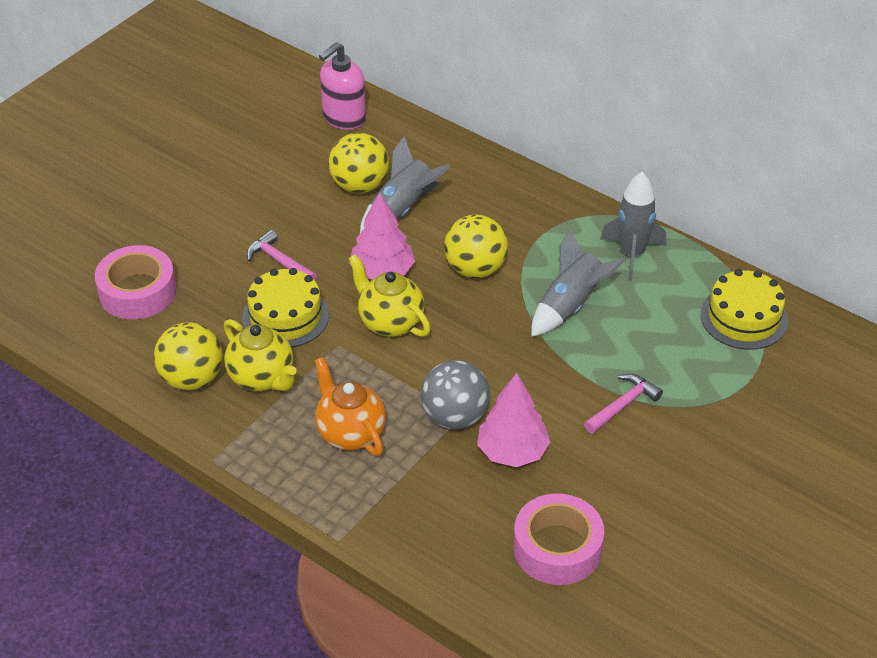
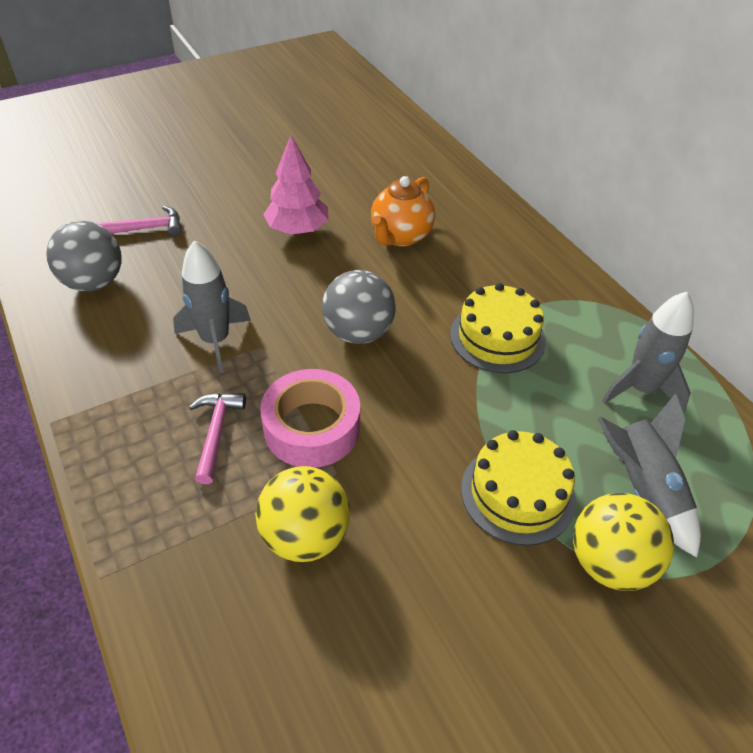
grey ball: 1 -> 2
pink soap dispenser: 1 -> 0
pink tape: 2 -> 1
pink tree: 2 -> 1
yellow ball: 3 -> 2
yellow teapot: 2 -> 0

